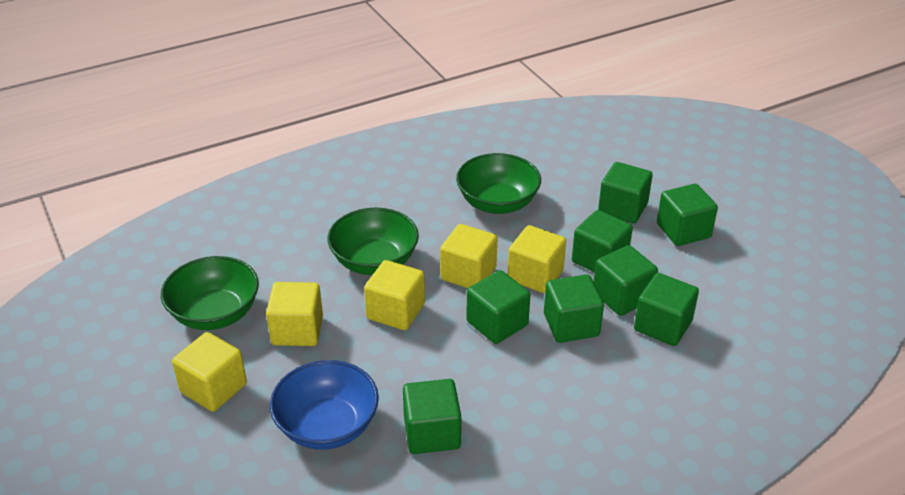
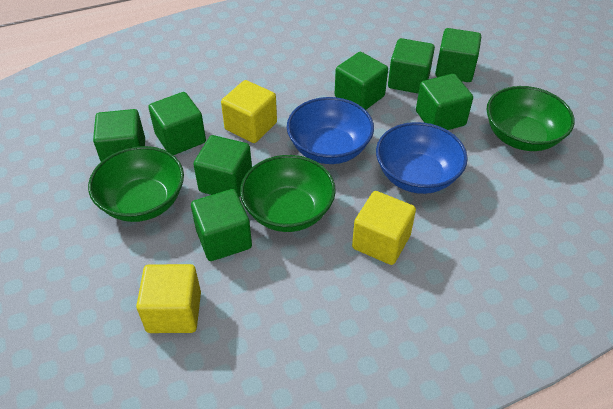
blue bowl: 1 -> 2
yellow cube: 5 -> 3

